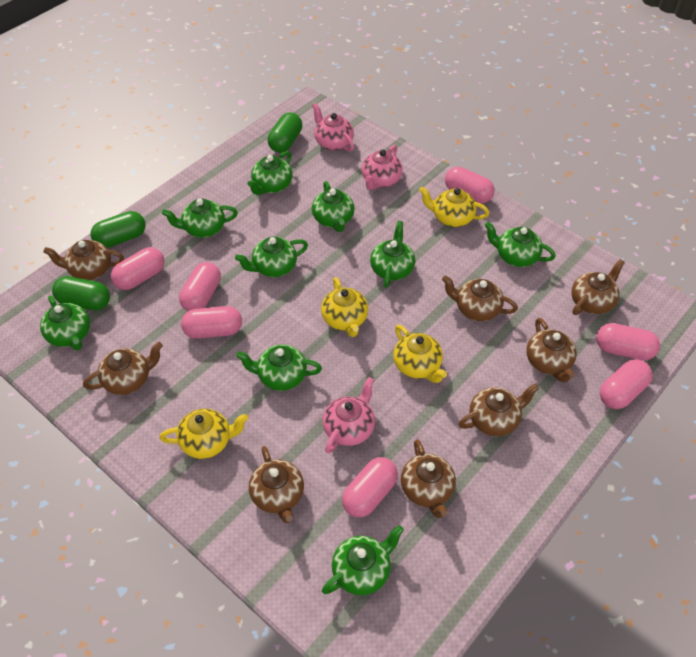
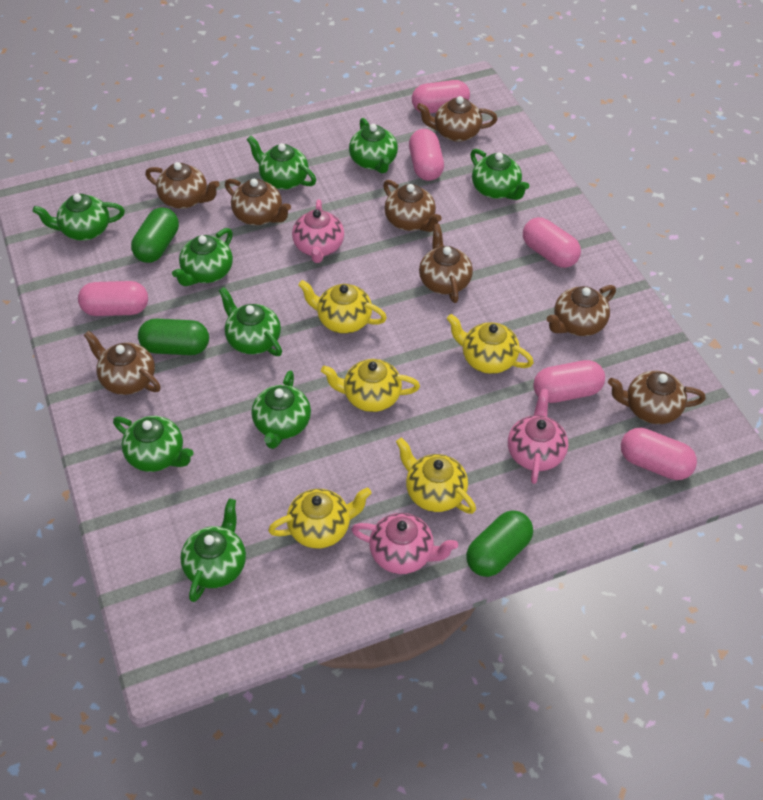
pink capsule: 7 -> 6
yellow teapot: 4 -> 5

